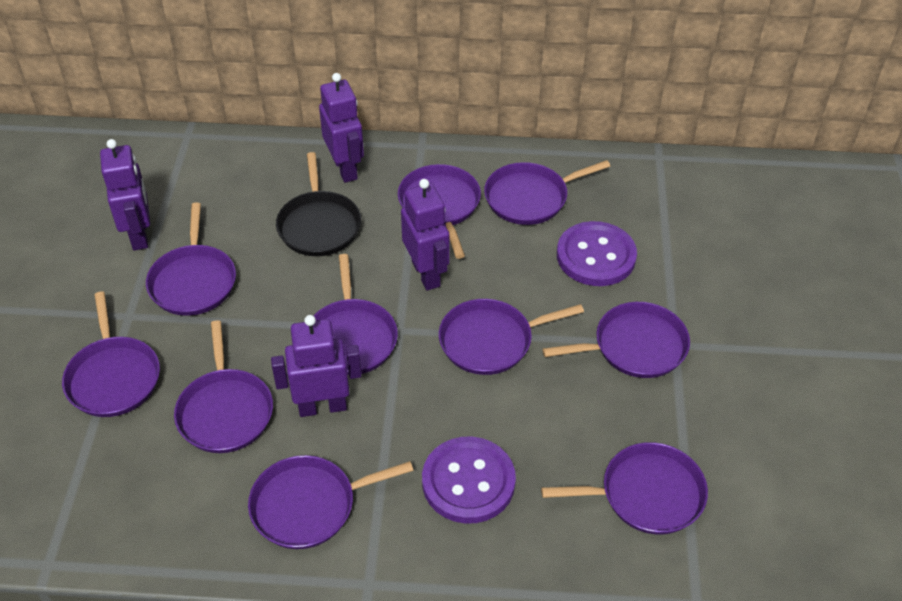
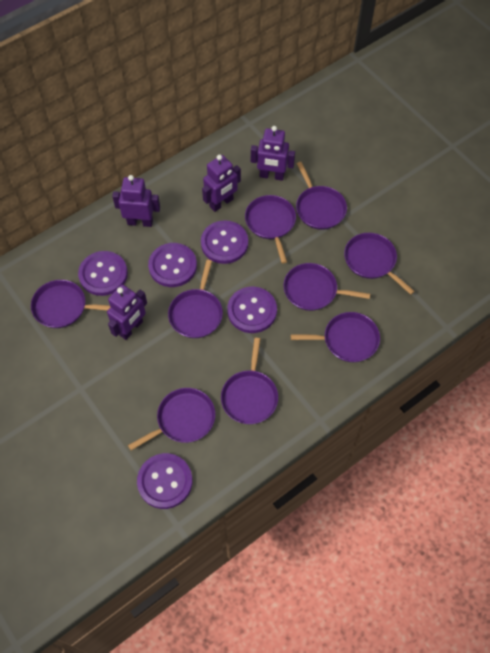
black pan: 1 -> 0
purple button: 2 -> 5
purple pan: 10 -> 9

